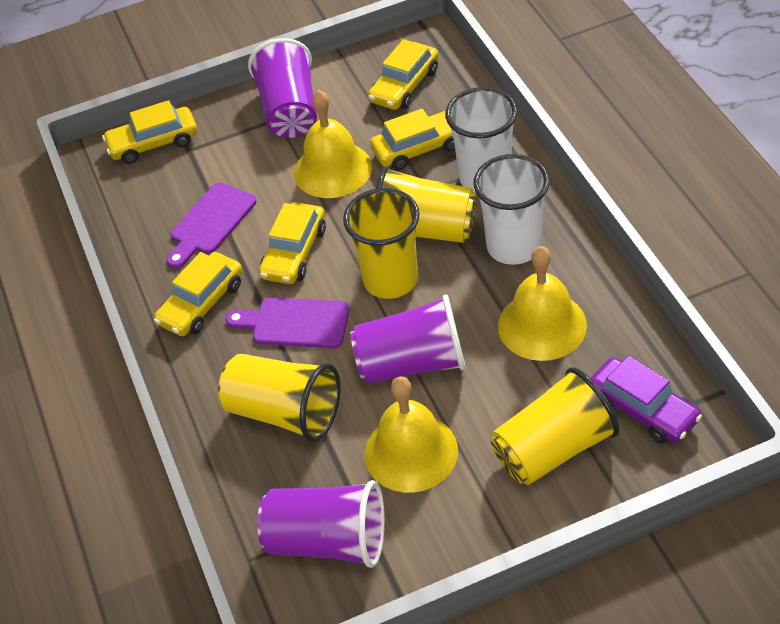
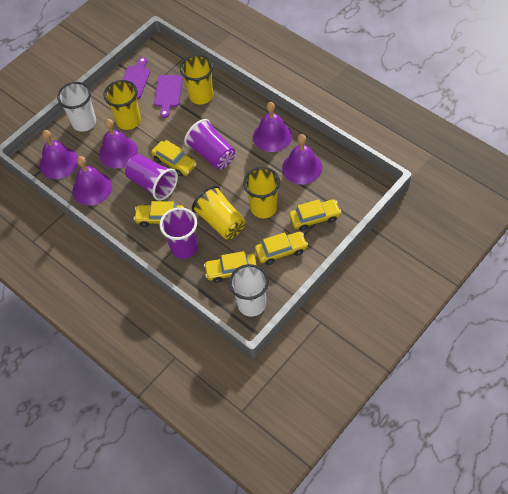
purple bell: 0 -> 5
purple car: 1 -> 0
yellow bell: 3 -> 0

